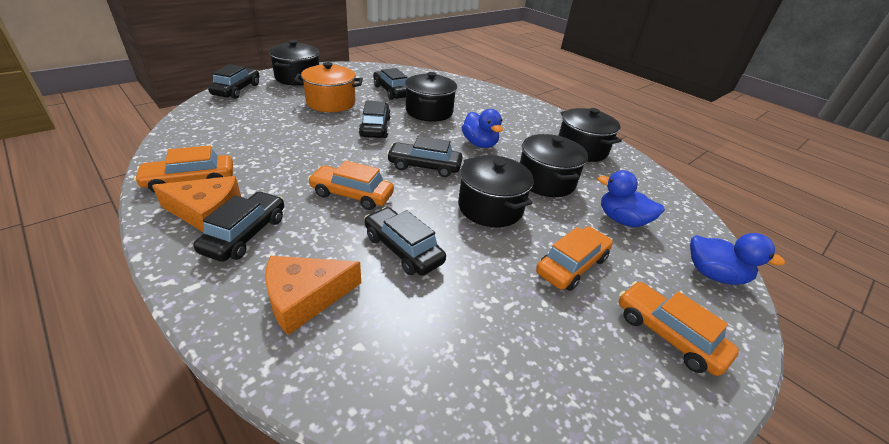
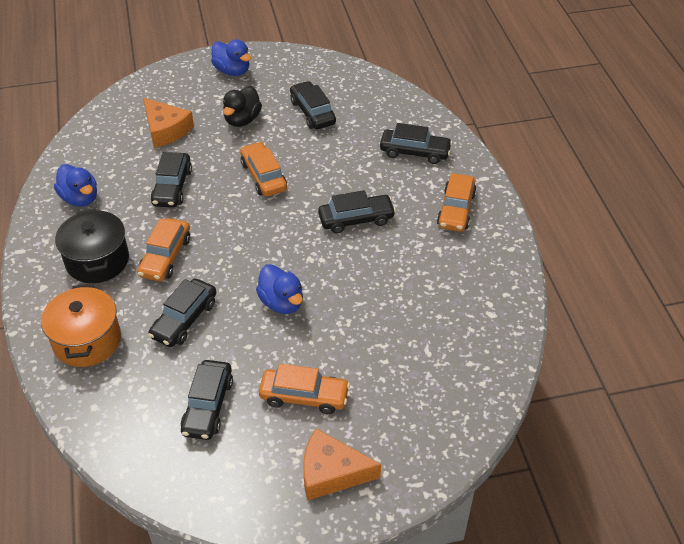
black duck: 0 -> 1
black pot: 5 -> 1

